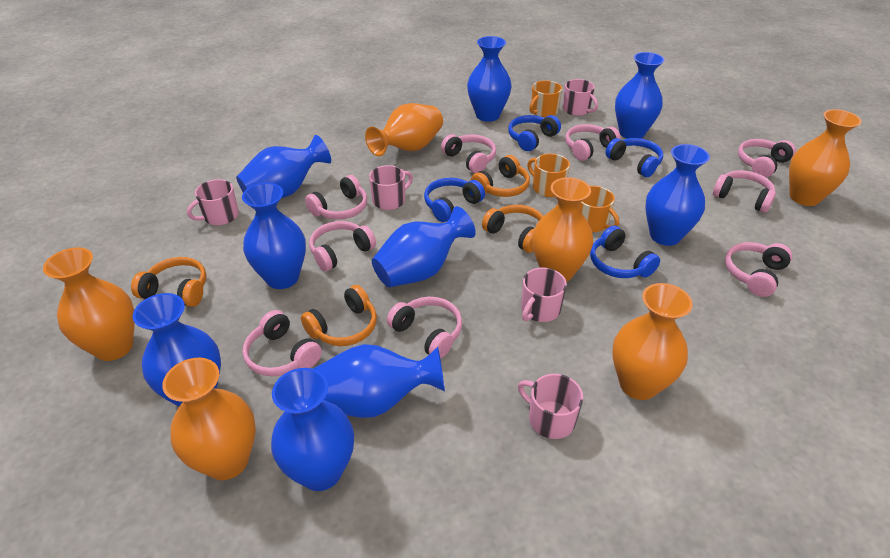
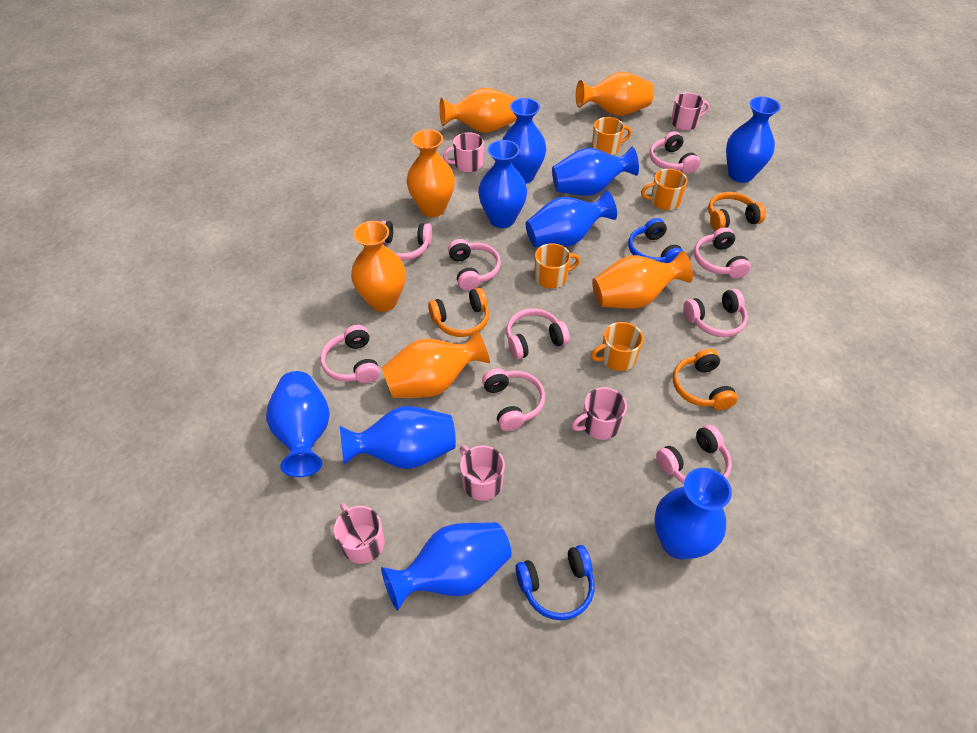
blue headphones: 4 -> 2
orange headphones: 4 -> 3
orange mug: 3 -> 4

